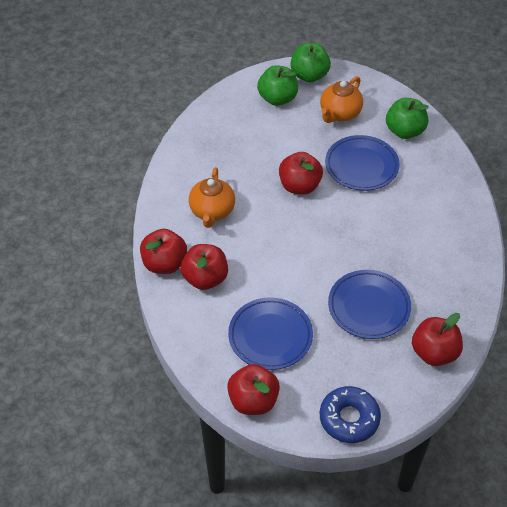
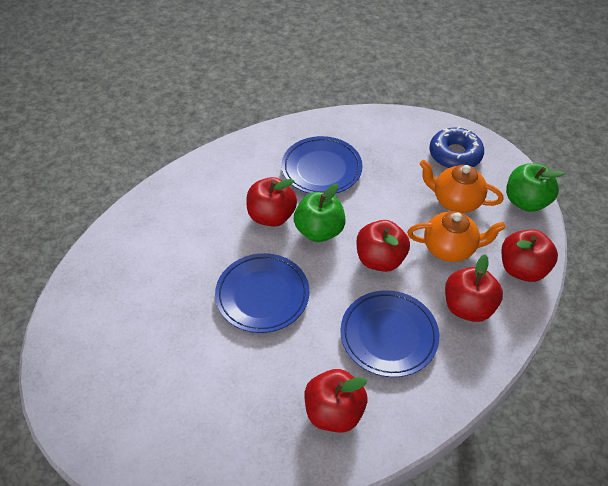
green apple: 3 -> 2

